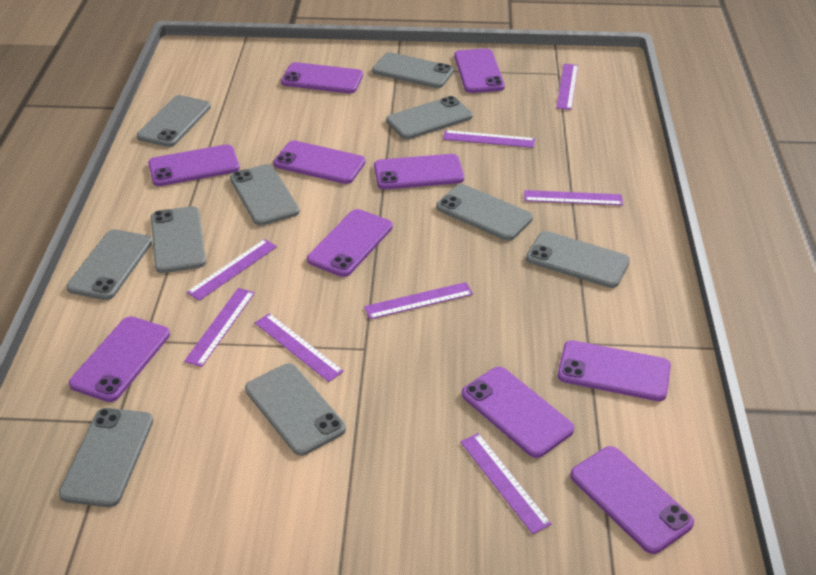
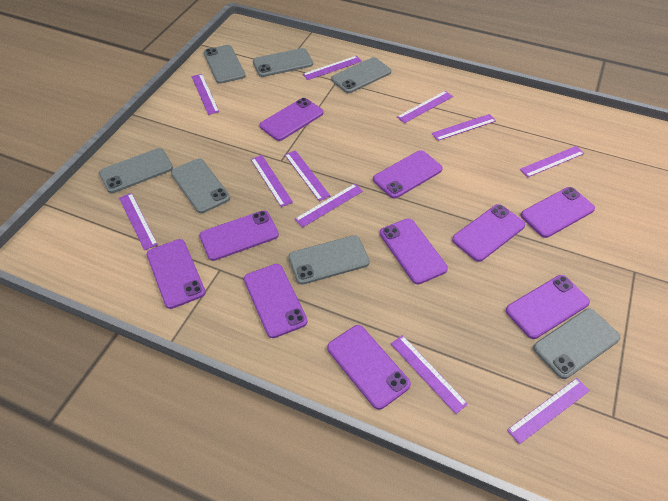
grey phone: 10 -> 7
purple ruler: 8 -> 11

